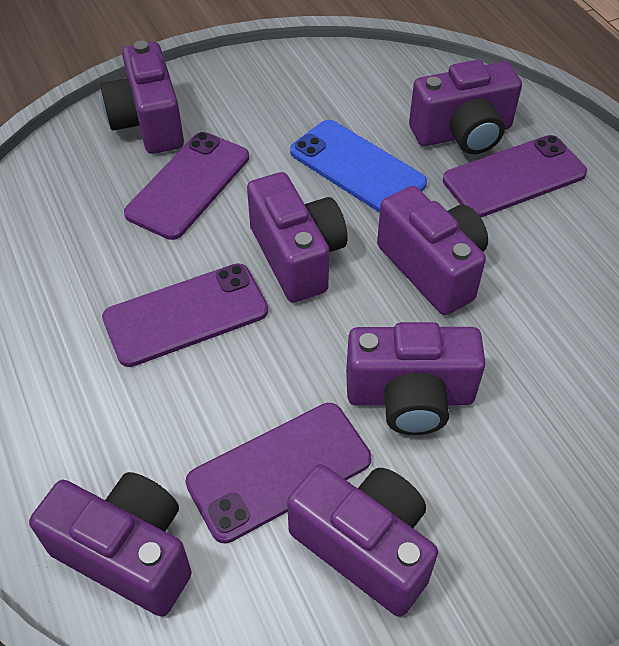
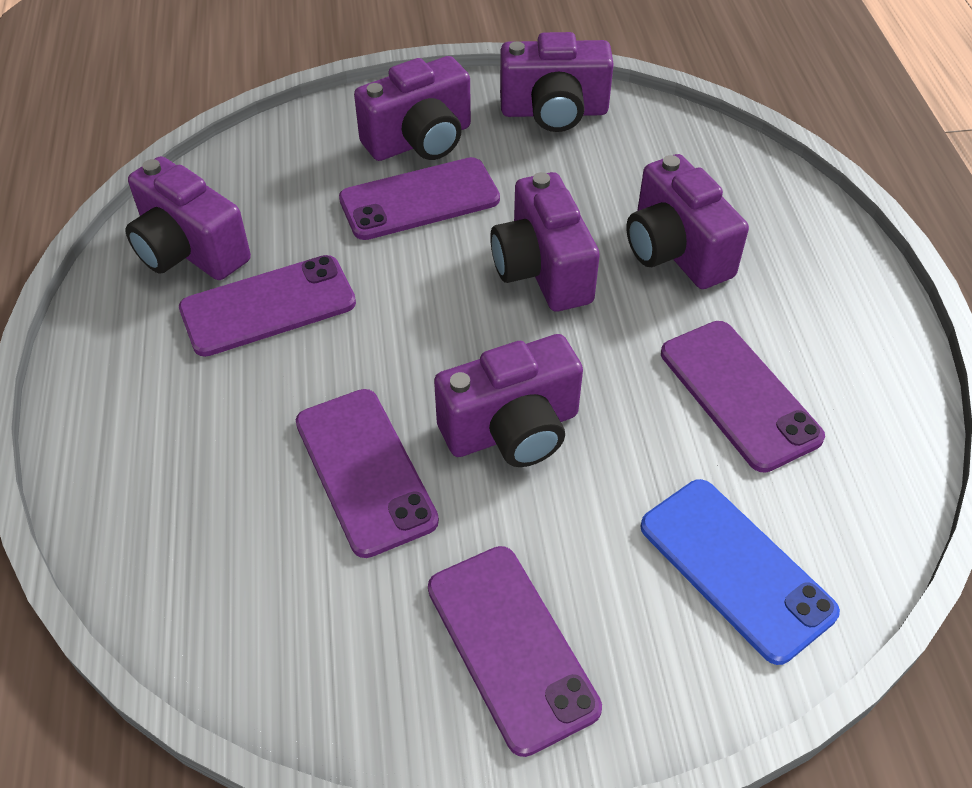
purple camera: 7 -> 6
purple phone: 4 -> 5

